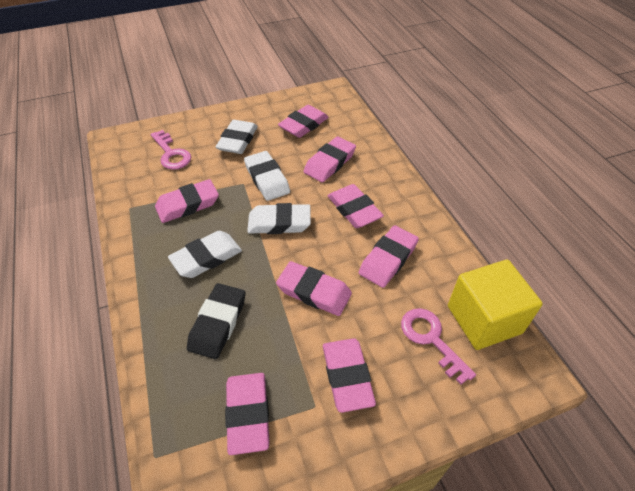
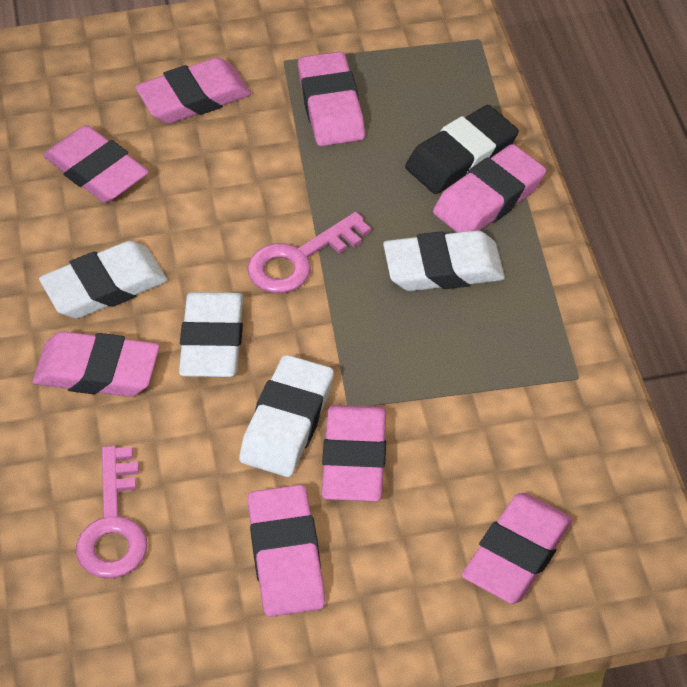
yellow cube: 1 -> 0

